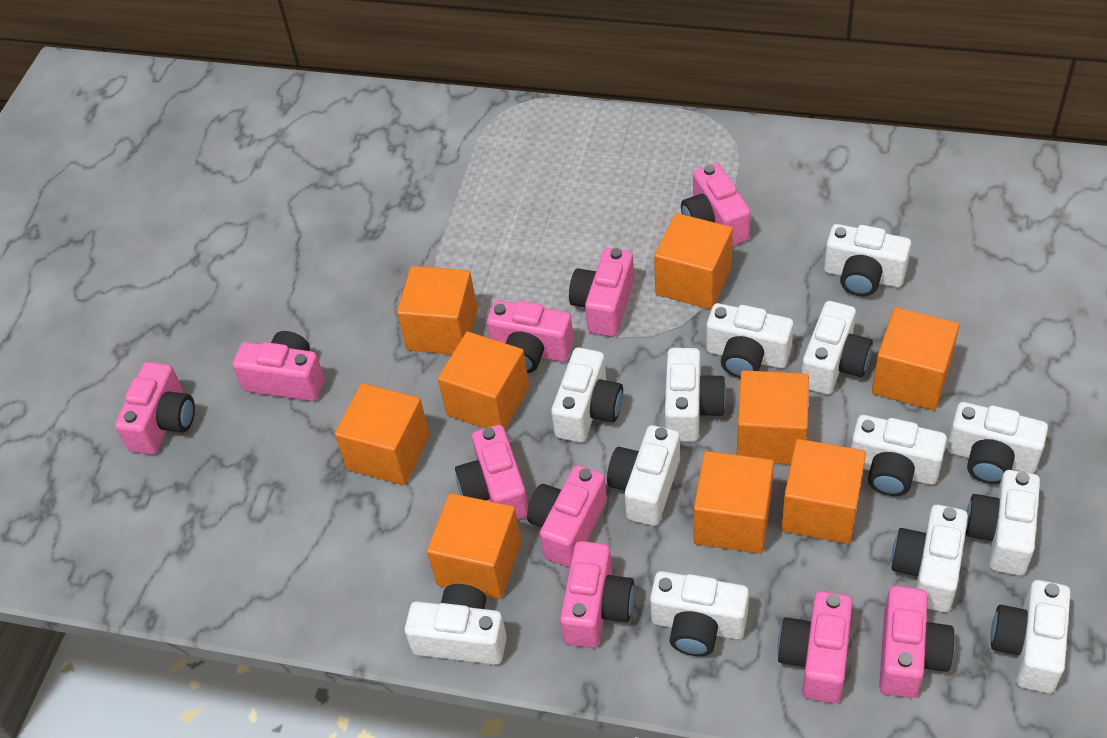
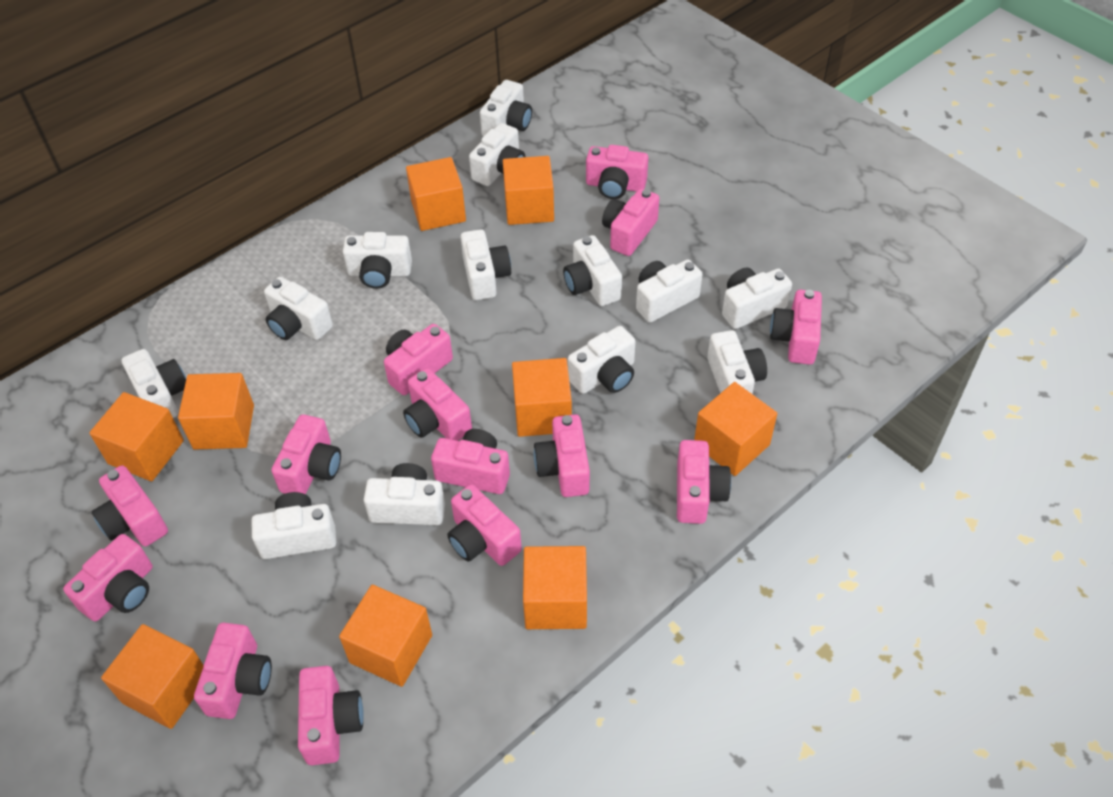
pink camera: 10 -> 14

